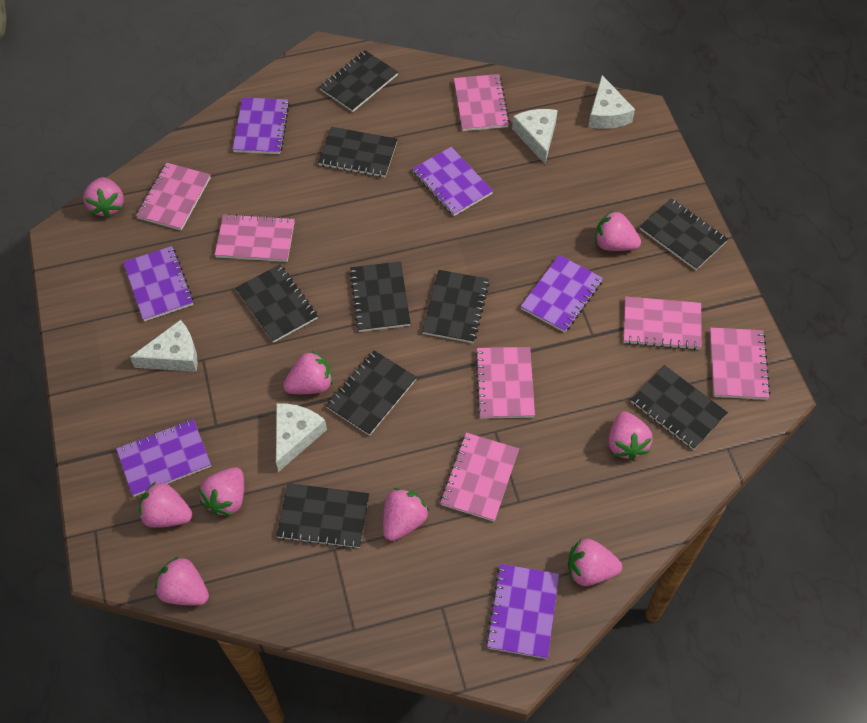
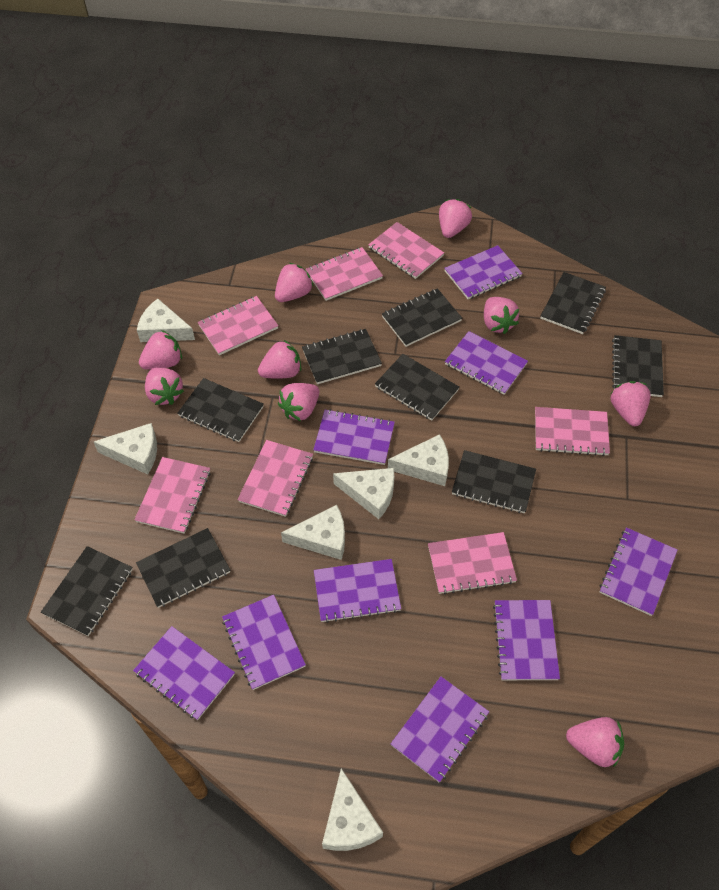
purple notebook: 6 -> 9
white cheese: 4 -> 6

